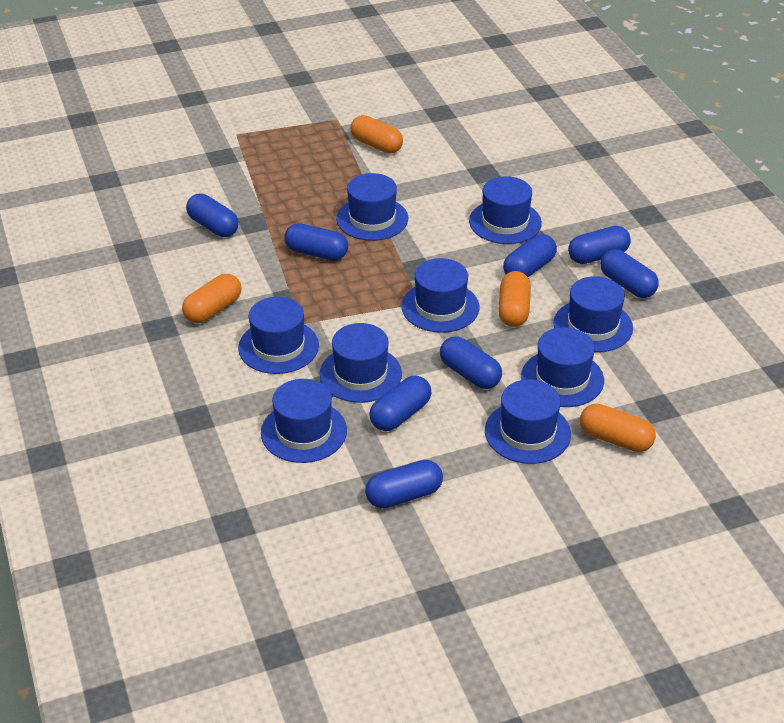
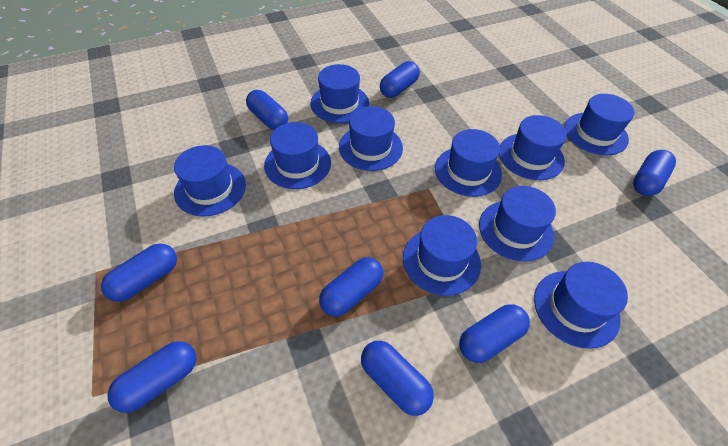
blue hat: 9 -> 10
orange capsule: 4 -> 0

